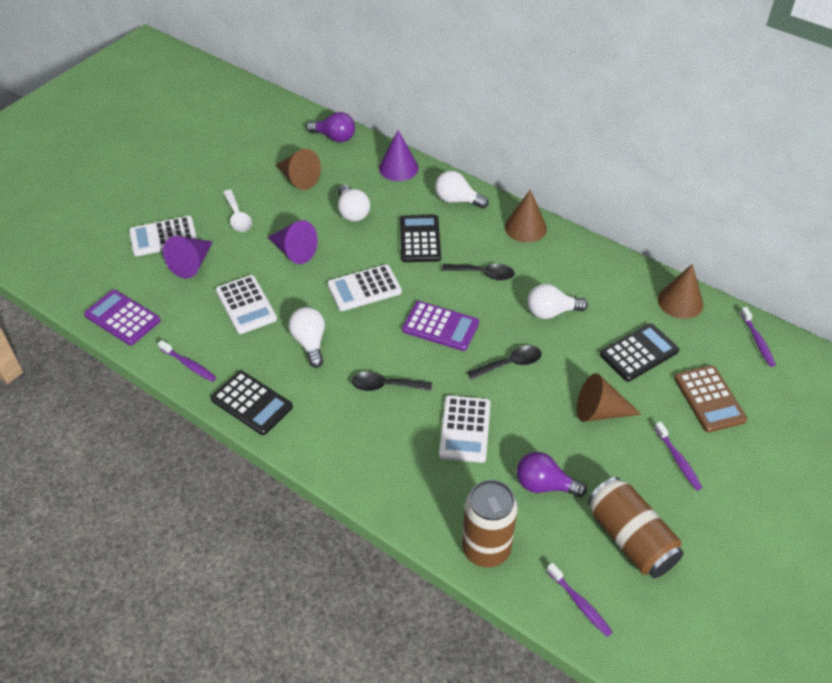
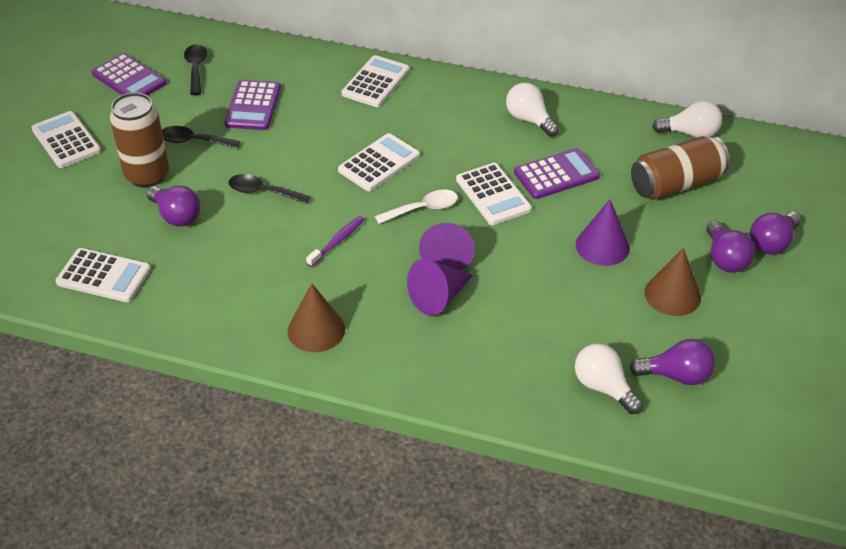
black calculator: 3 -> 0
brown calculator: 1 -> 0
brown cone: 4 -> 2
purple calculator: 2 -> 3
purple light bulb: 2 -> 4
purple toothbrush: 4 -> 1
white calculator: 4 -> 5
white light bulb: 4 -> 3

